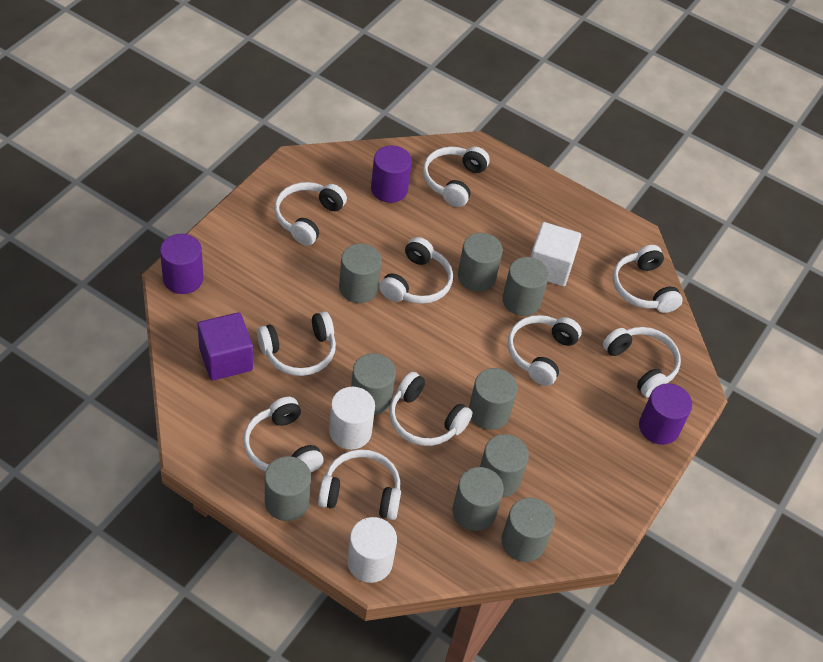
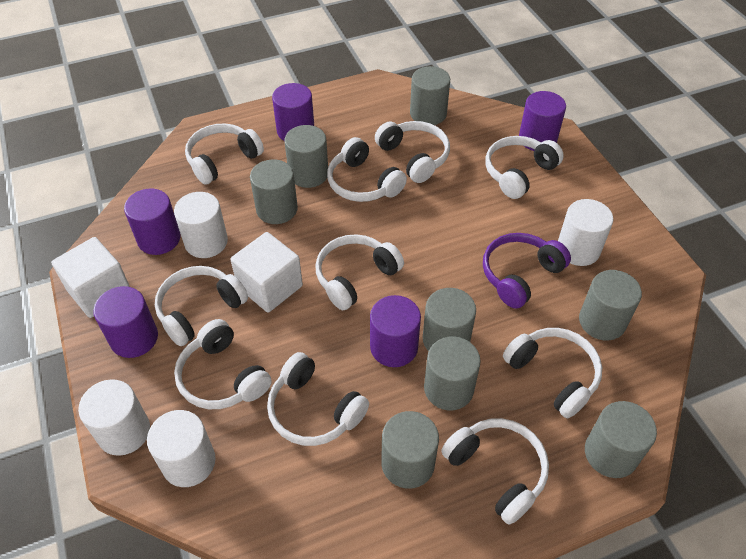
grey cylinder: 9 -> 8
purple cube: 1 -> 0
purple cylinder: 3 -> 5
purple headphones: 0 -> 1
white cube: 1 -> 2
white cylinder: 2 -> 4

